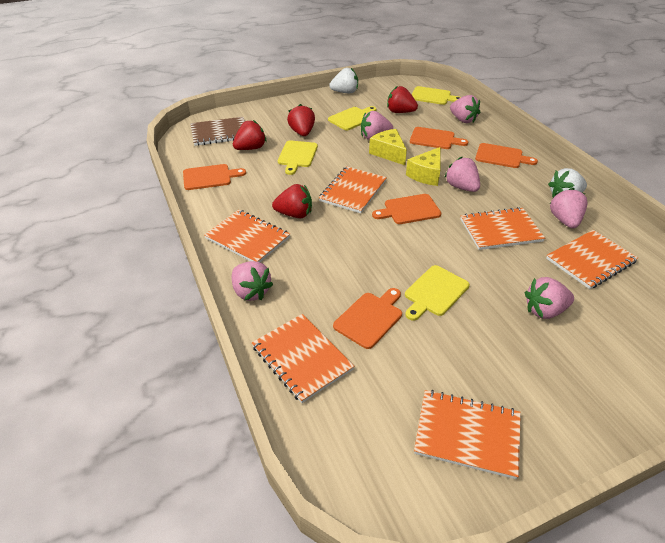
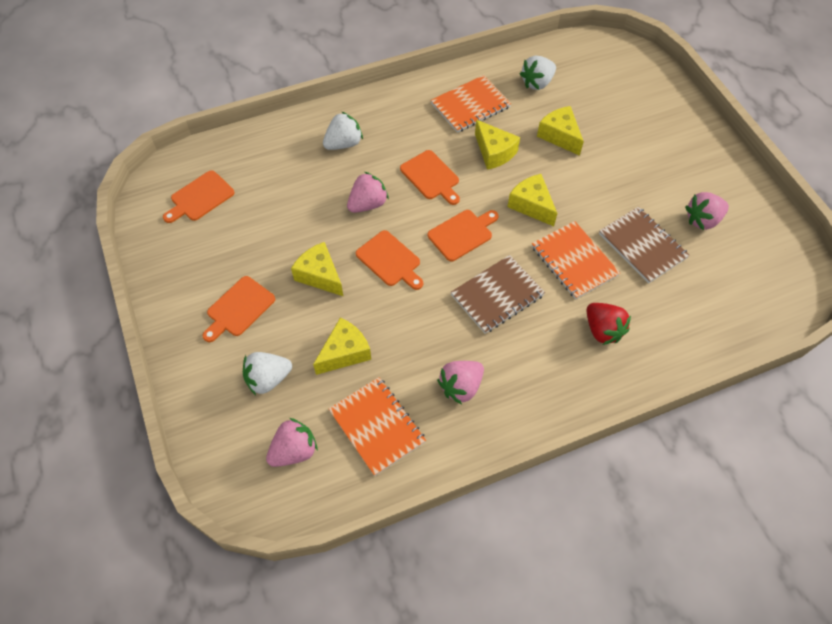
brown notebook: 1 -> 2
orange notebook: 6 -> 3
pink strawberry: 6 -> 4
red strawberry: 4 -> 1
white strawberry: 2 -> 3
yellow cheese: 2 -> 5
yellow cutting board: 4 -> 0

